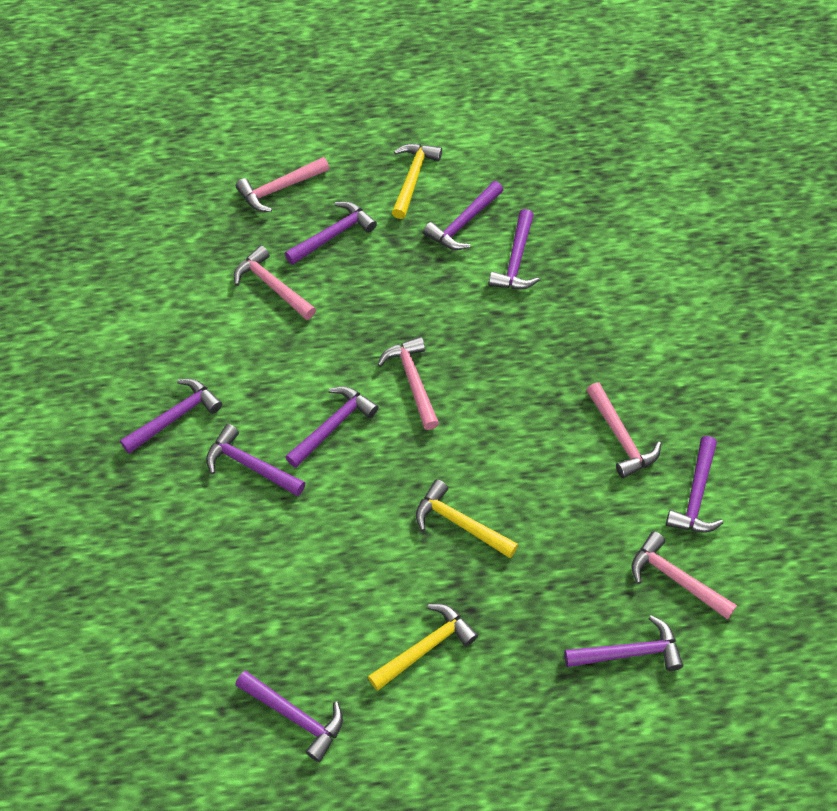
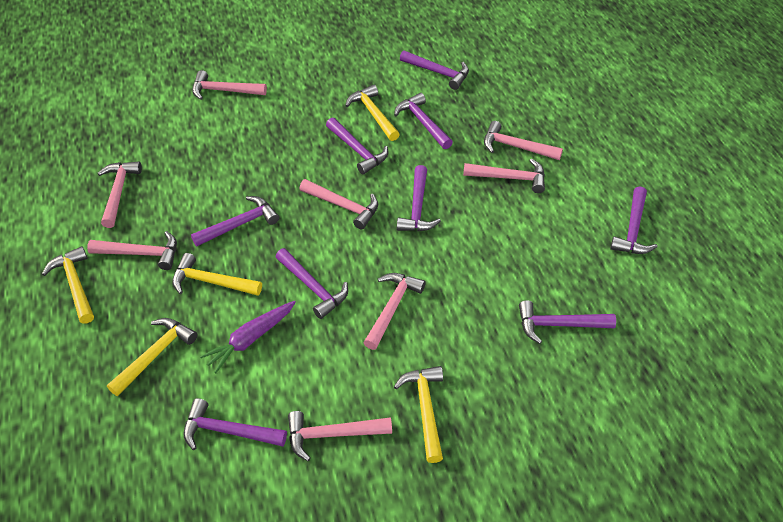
pink hammer: 5 -> 8
purple carrot: 0 -> 1
yellow hammer: 3 -> 5

